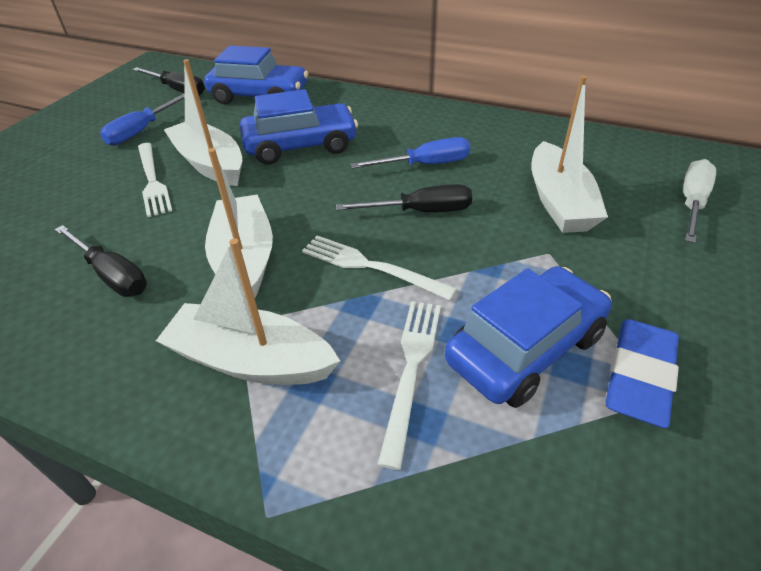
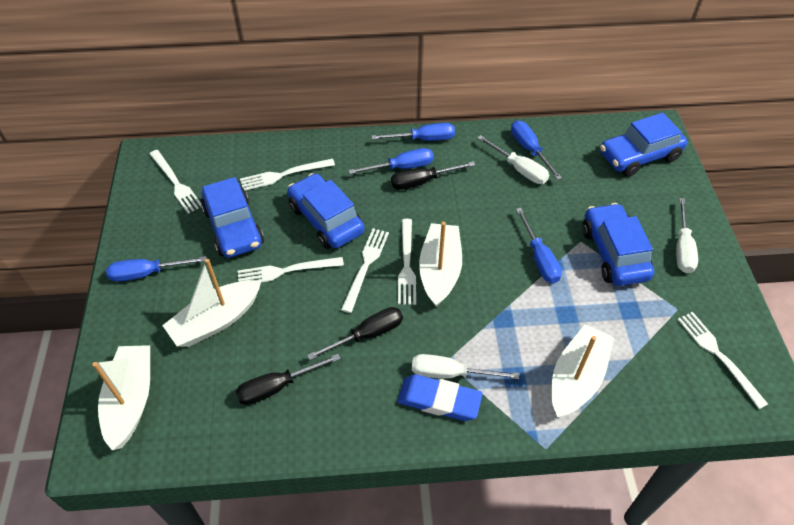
blue car: 3 -> 4
blue screwdriver: 2 -> 5
white fork: 3 -> 6
white screwdriver: 1 -> 3

